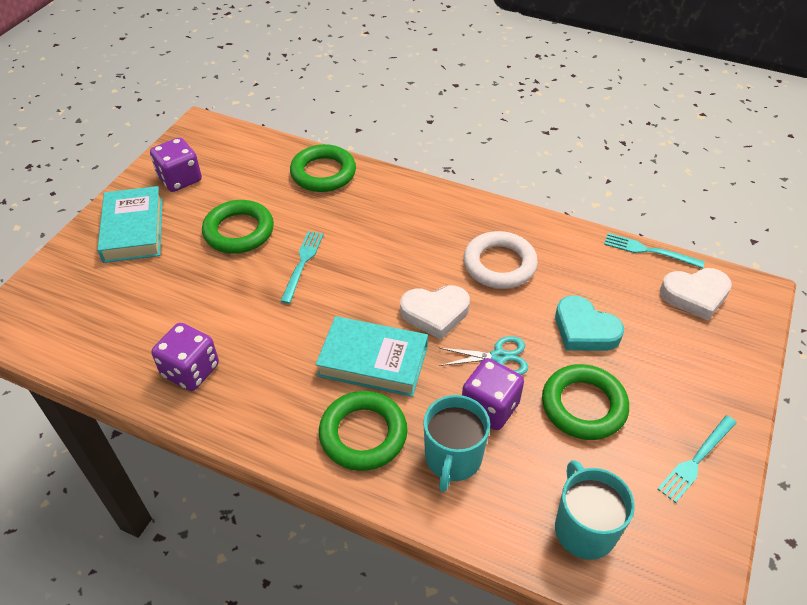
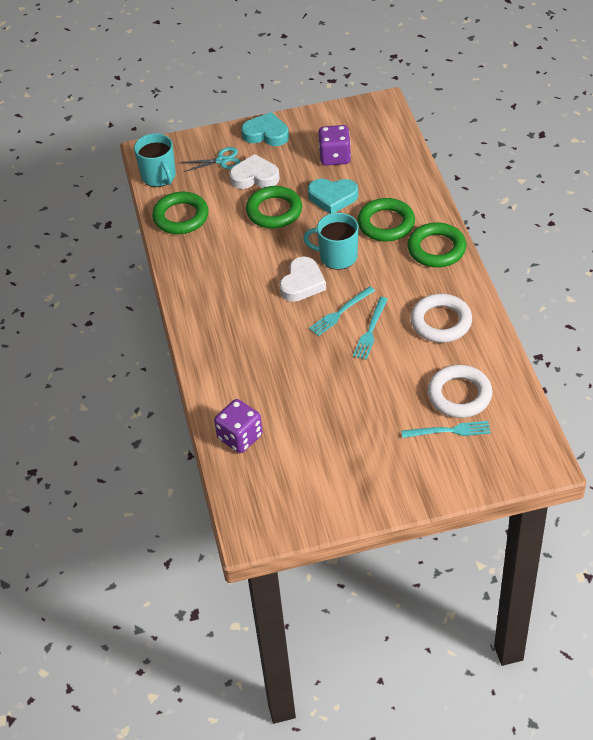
purple dice: 3 -> 2
turquoise book: 2 -> 0
turquoise heart: 1 -> 2
white ring: 1 -> 2

